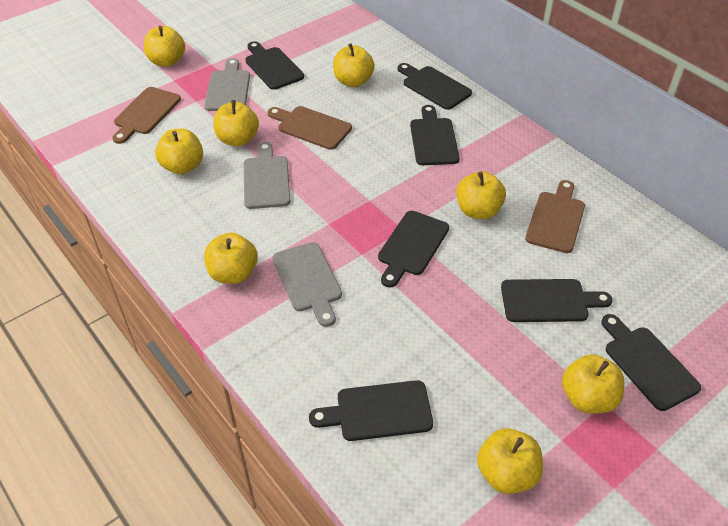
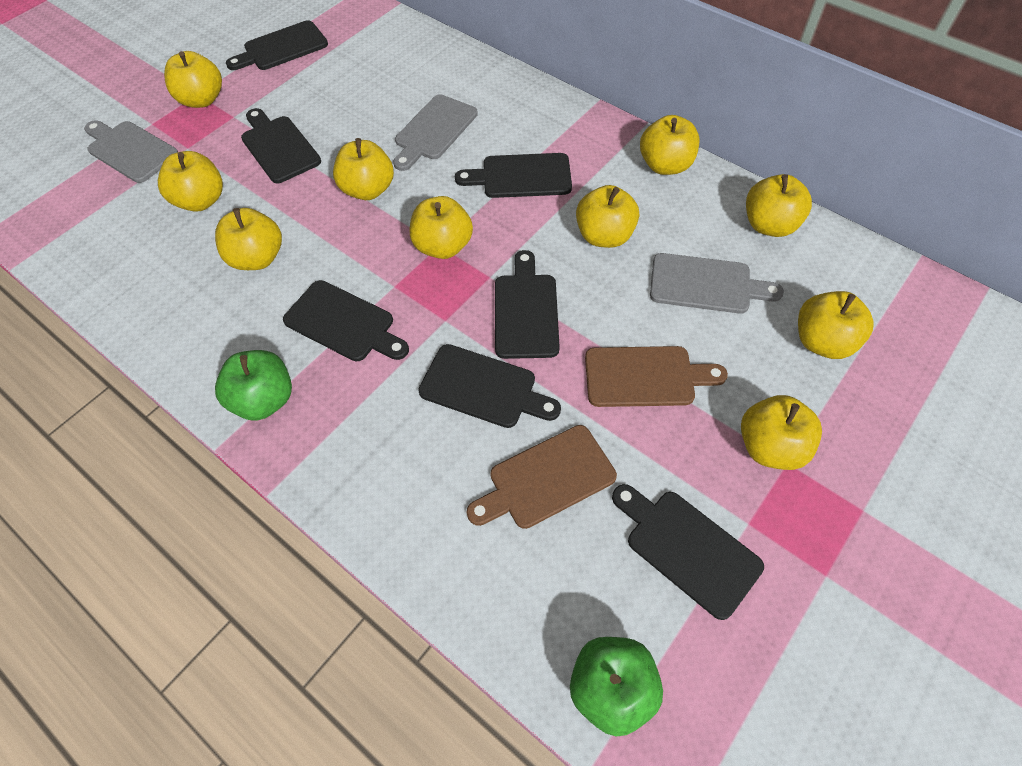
brown cutting board: 3 -> 2
green apple: 0 -> 2
yellow apple: 8 -> 10

